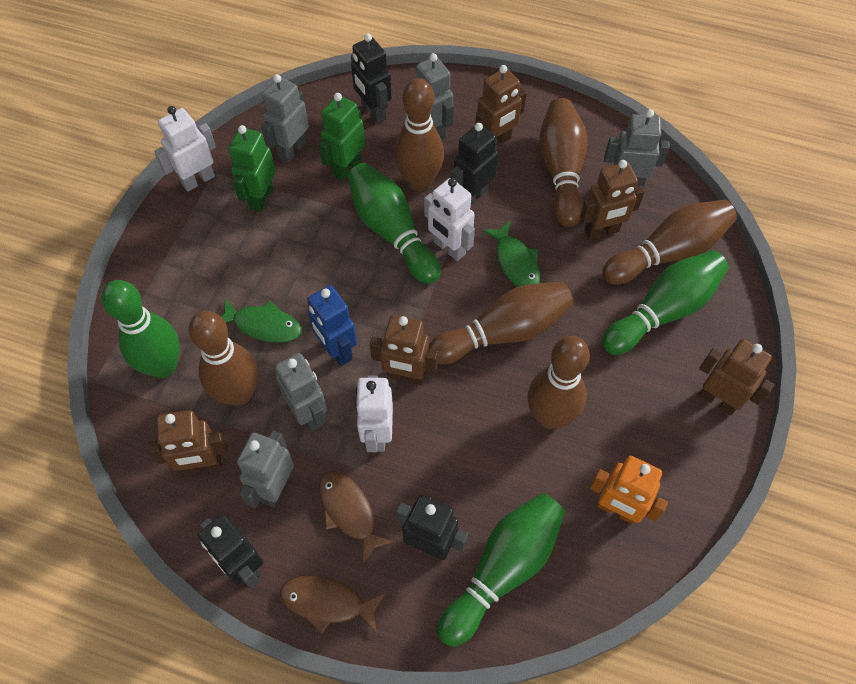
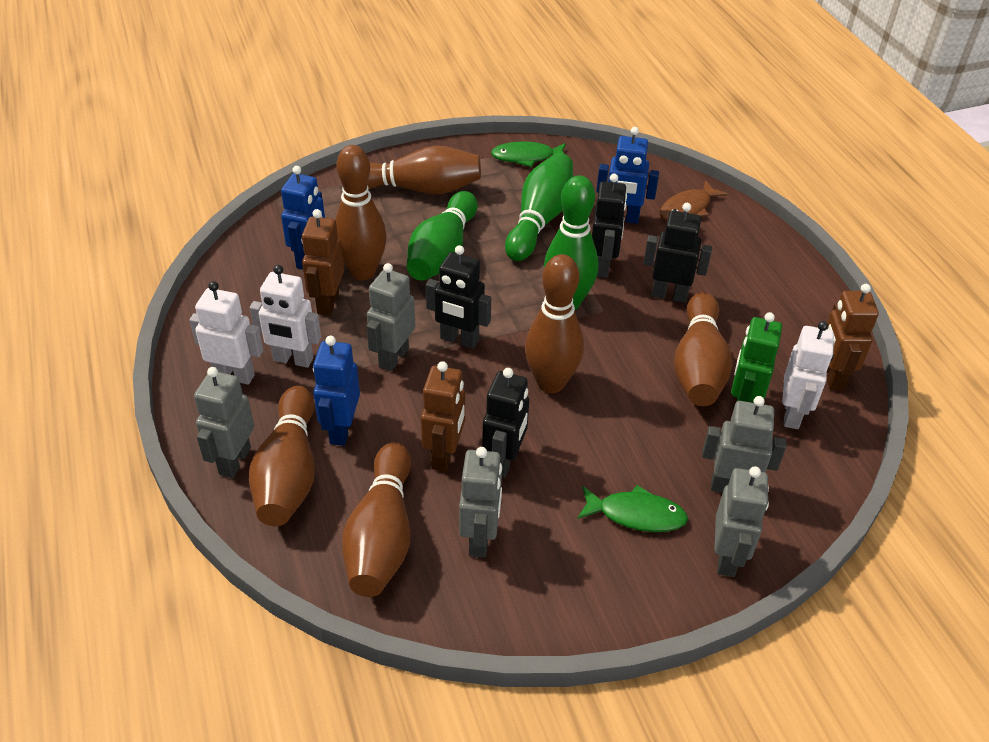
blue robot: 1 -> 3
brown fish: 2 -> 1
brown robot: 5 -> 3
green bowling pin: 4 -> 3
green robot: 2 -> 1
orange robot: 1 -> 0

